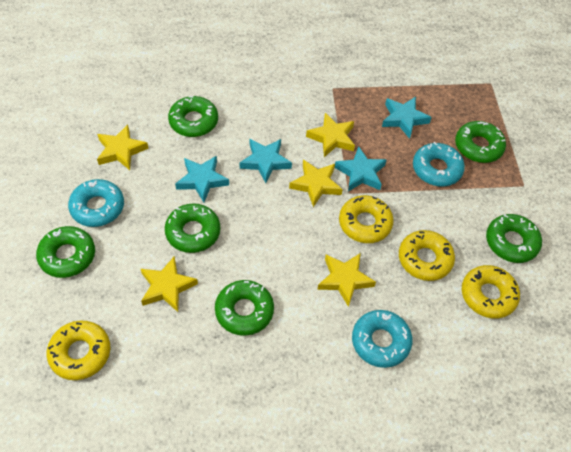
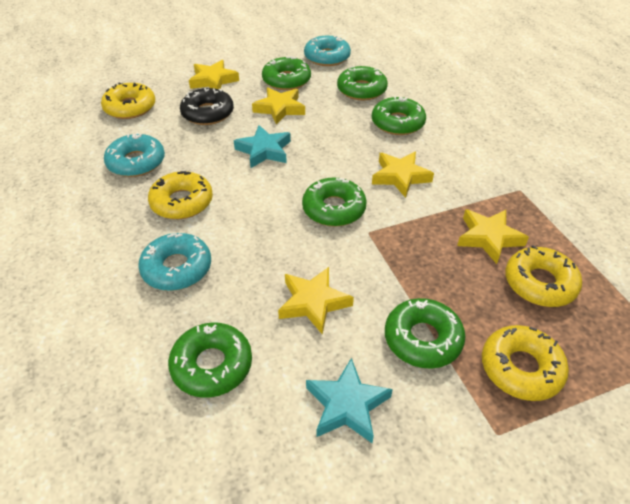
black donut: 0 -> 1
turquoise star: 4 -> 2

